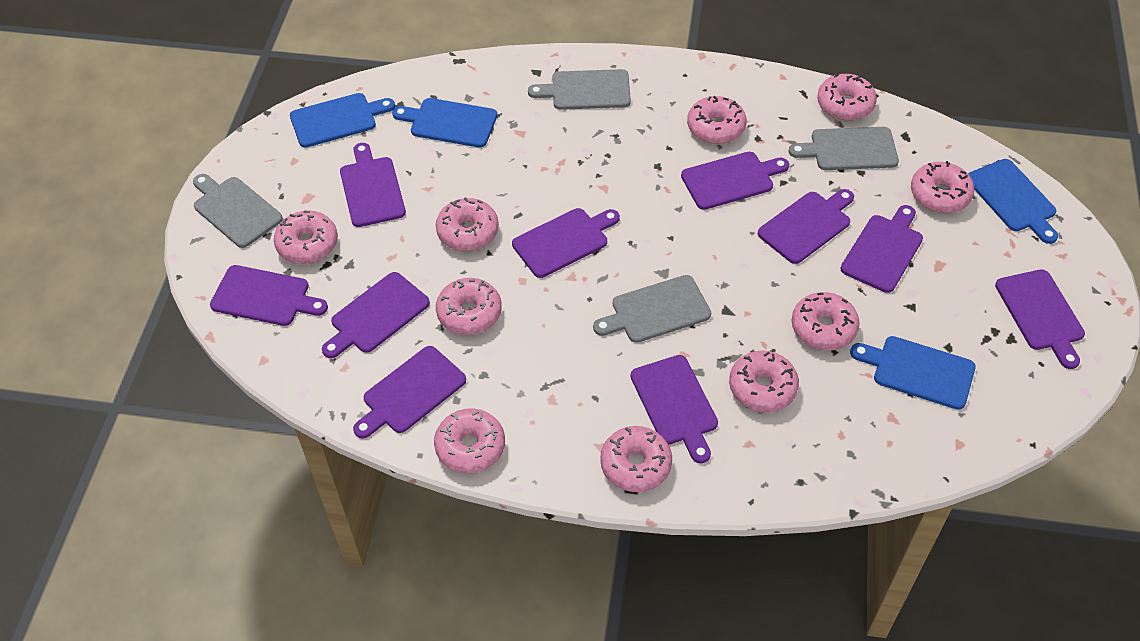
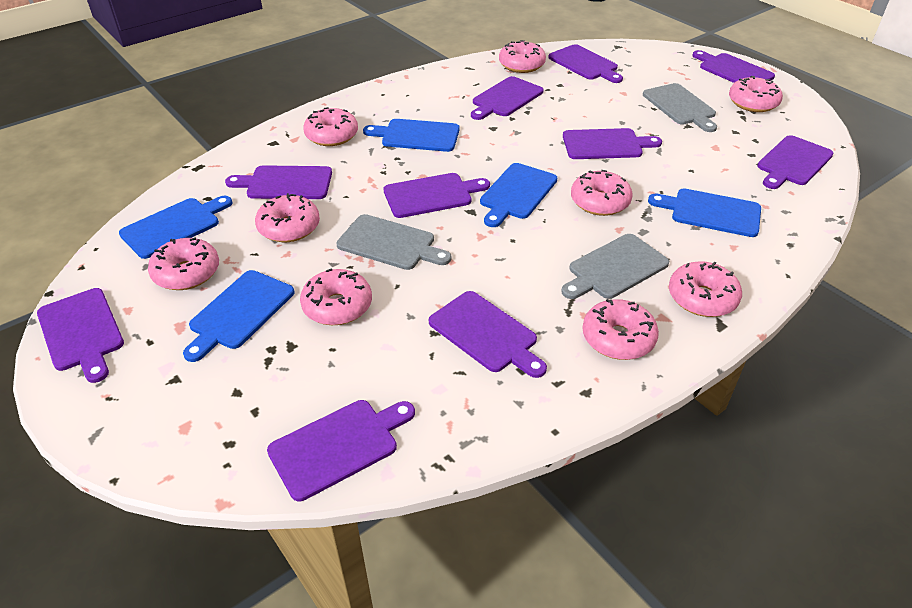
blue cutting board: 4 -> 5
grey cutting board: 4 -> 3
pink donut: 10 -> 9

